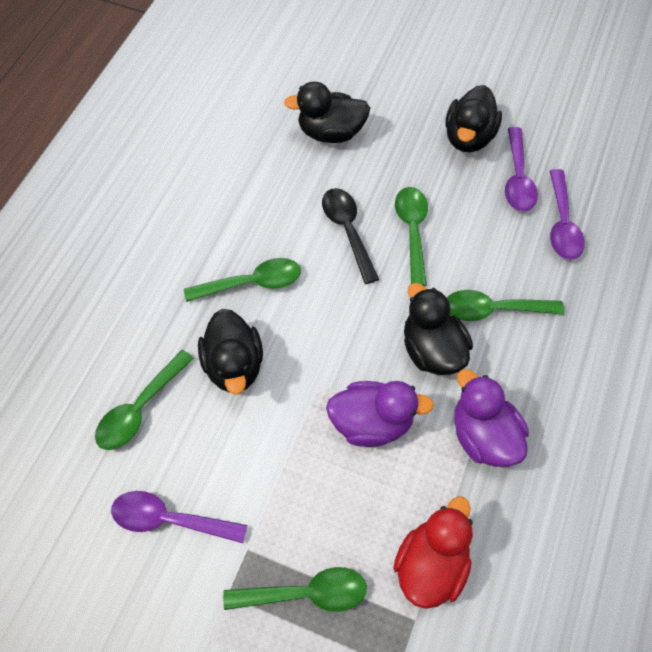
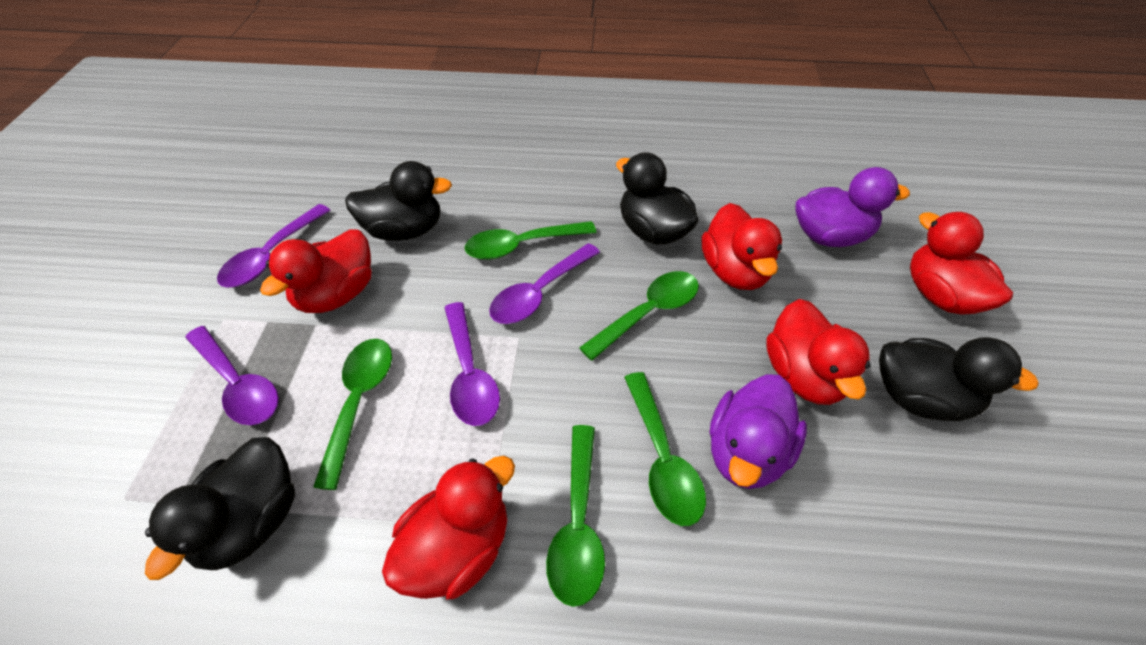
black spoon: 1 -> 0
purple spoon: 3 -> 4
red duck: 1 -> 5

